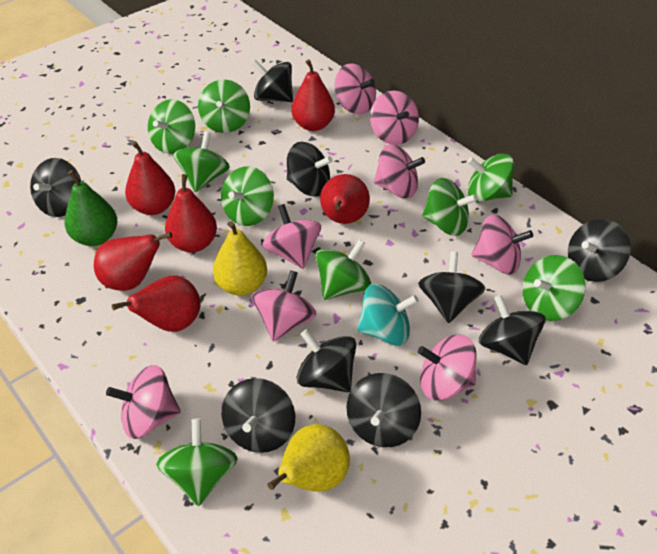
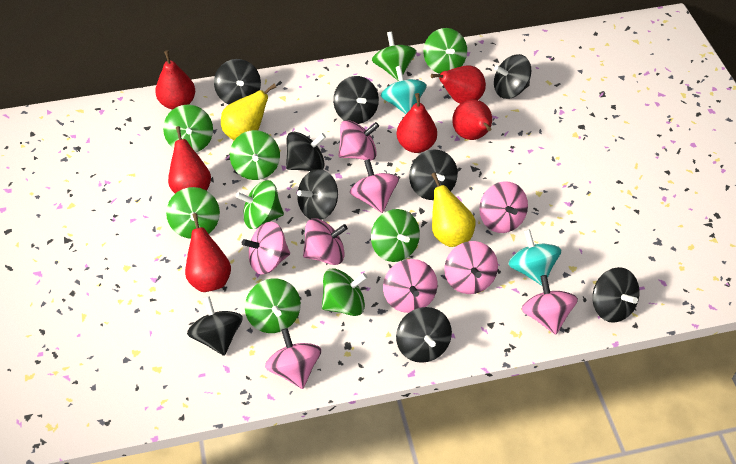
green pear: 1 -> 0
pink spinning top: 8 -> 9
turquoise spinning top: 1 -> 2

